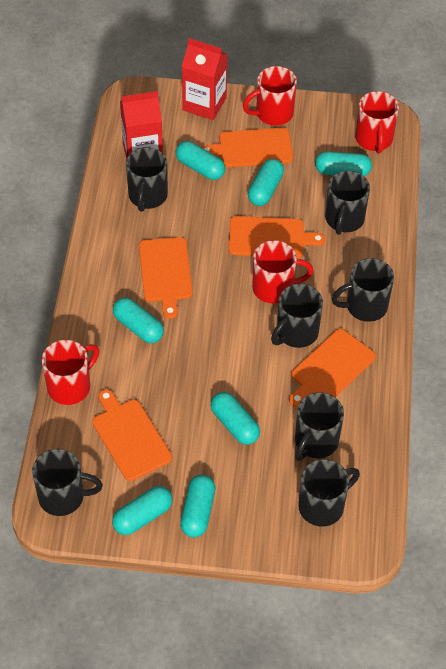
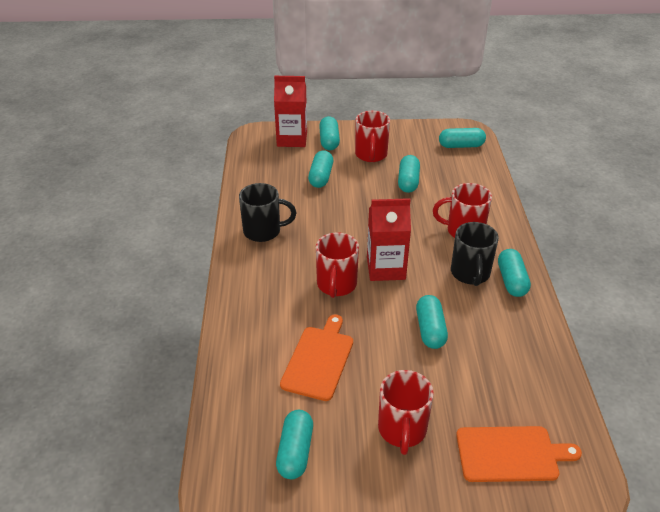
black mug: 7 -> 2
orange cutting board: 5 -> 2

